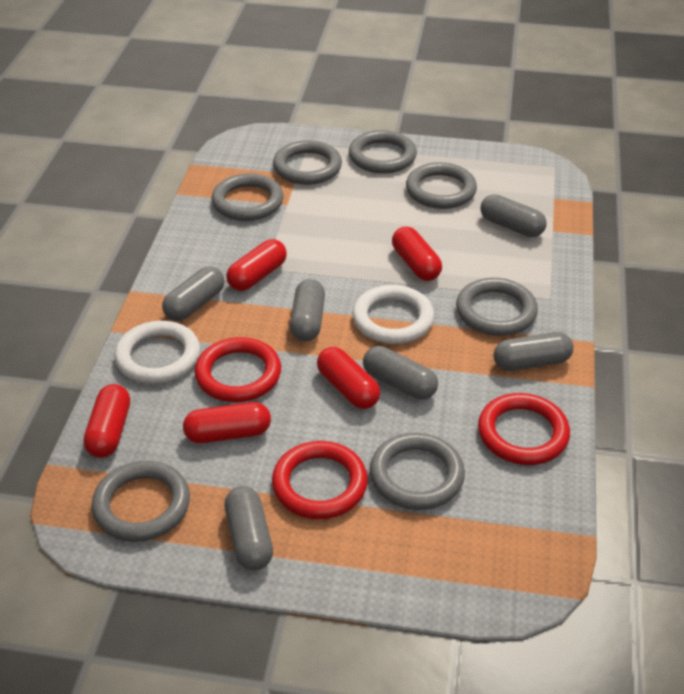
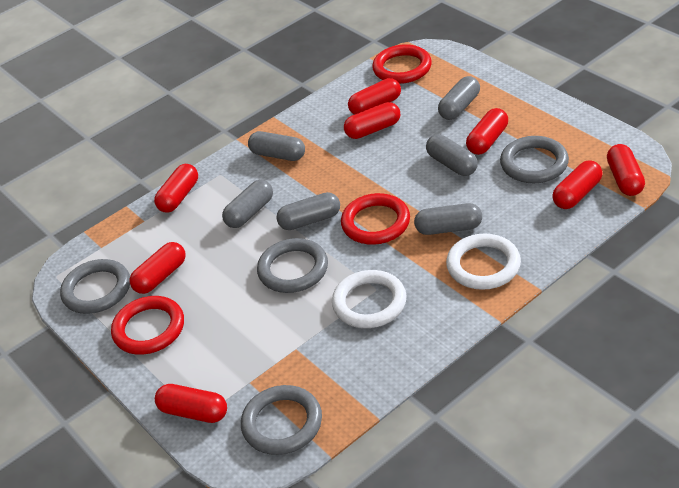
grey ring: 7 -> 4
red capsule: 5 -> 8

